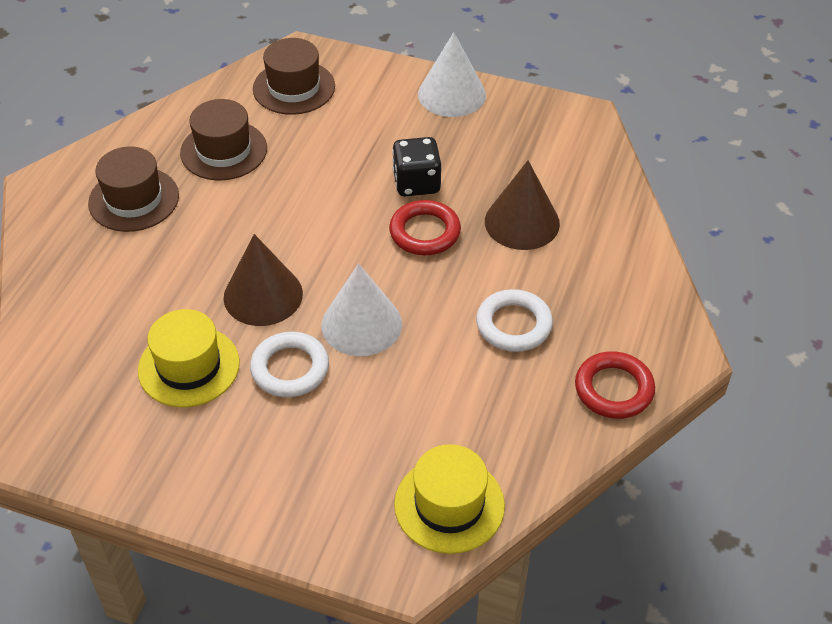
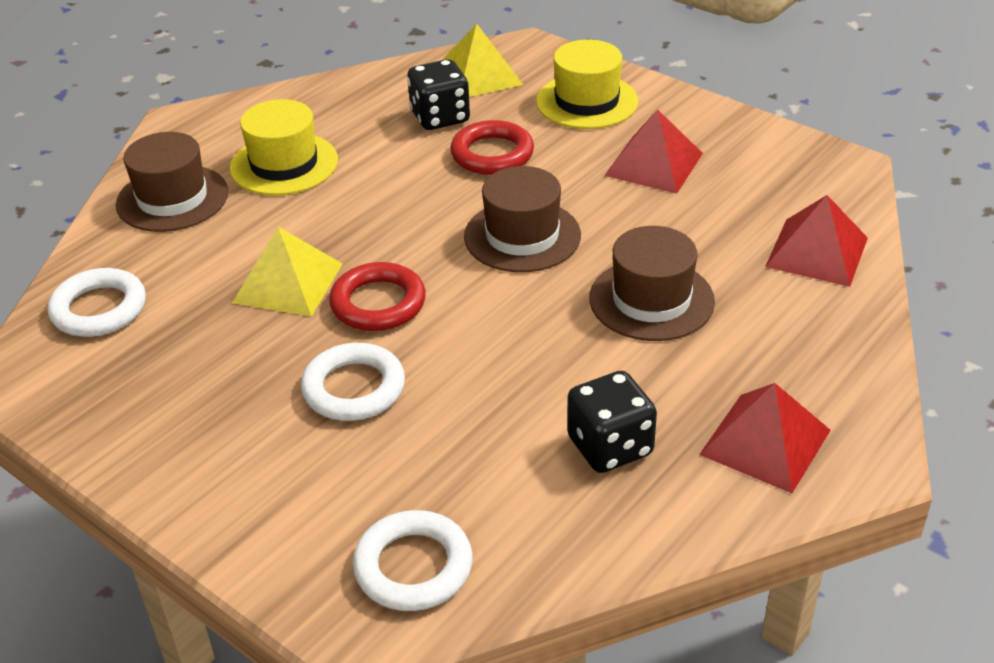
black dice: 1 -> 2
brown cone: 2 -> 0
red pyramid: 0 -> 3
white cone: 2 -> 0
white ring: 2 -> 3
yellow pyramid: 0 -> 2

